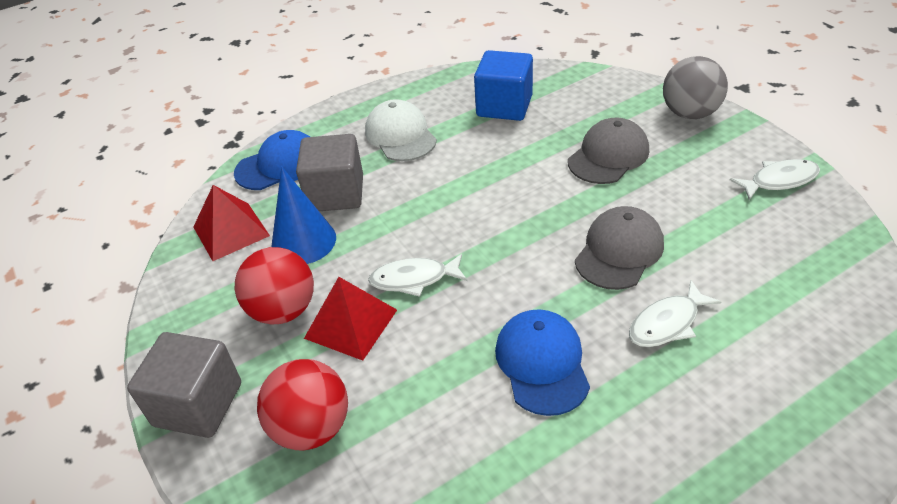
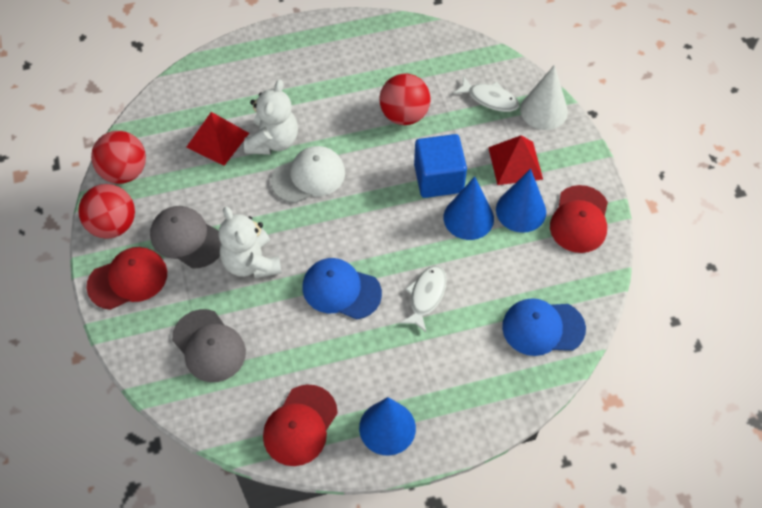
blue cone: 1 -> 3
grey ball: 1 -> 0
grey cube: 2 -> 0
red ball: 2 -> 3
red cap: 0 -> 3
white cone: 0 -> 1
white fish: 3 -> 2
white teddy bear: 0 -> 2

